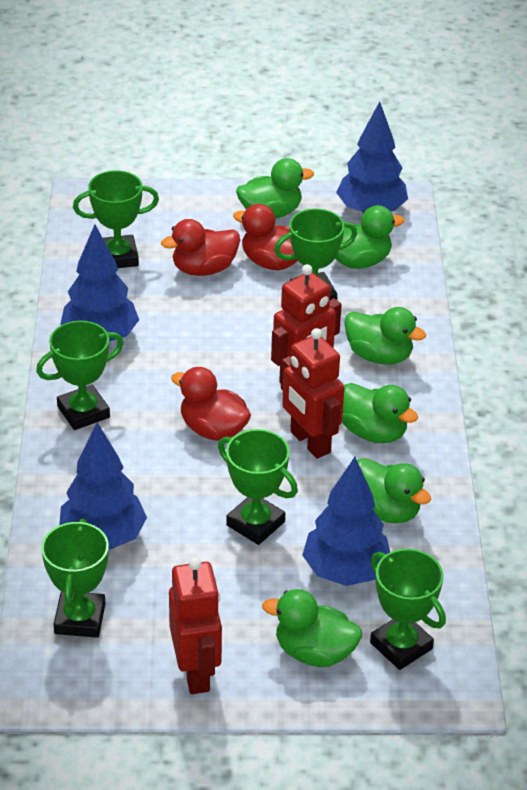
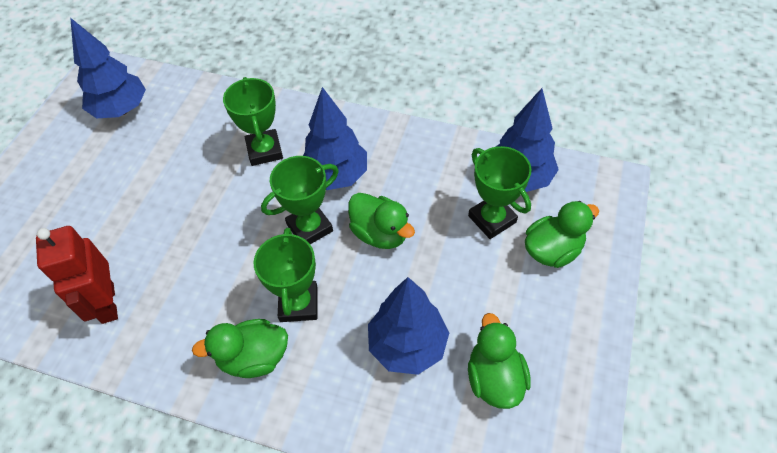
green duck: 6 -> 4
green trophy: 6 -> 4
red duck: 3 -> 0
red robot: 3 -> 1

